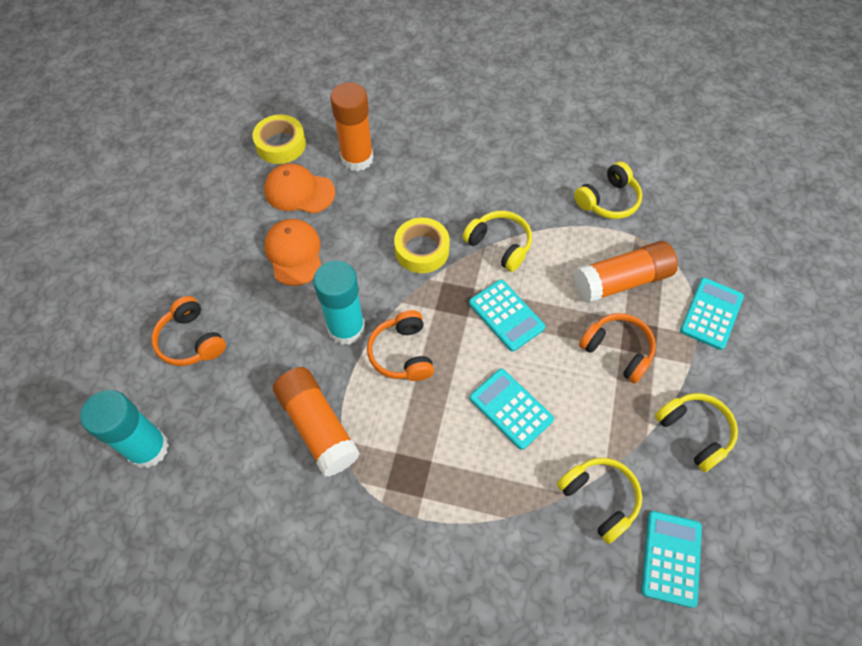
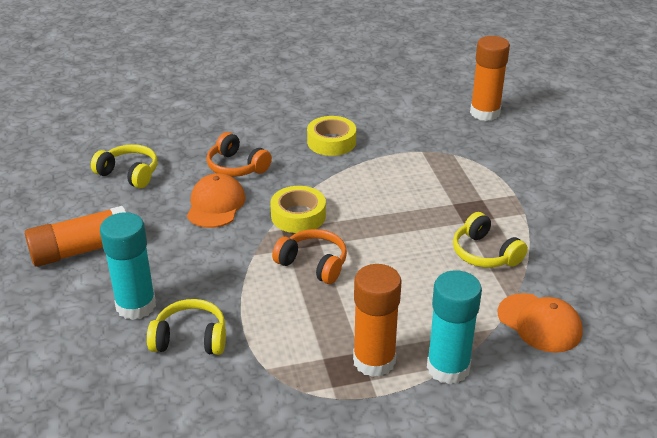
orange headphones: 3 -> 2
turquoise calculator: 4 -> 0
yellow headphones: 4 -> 3

